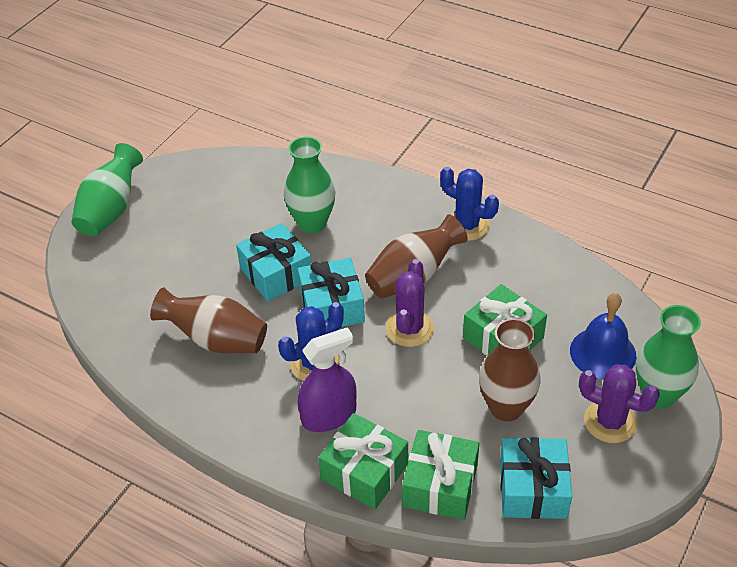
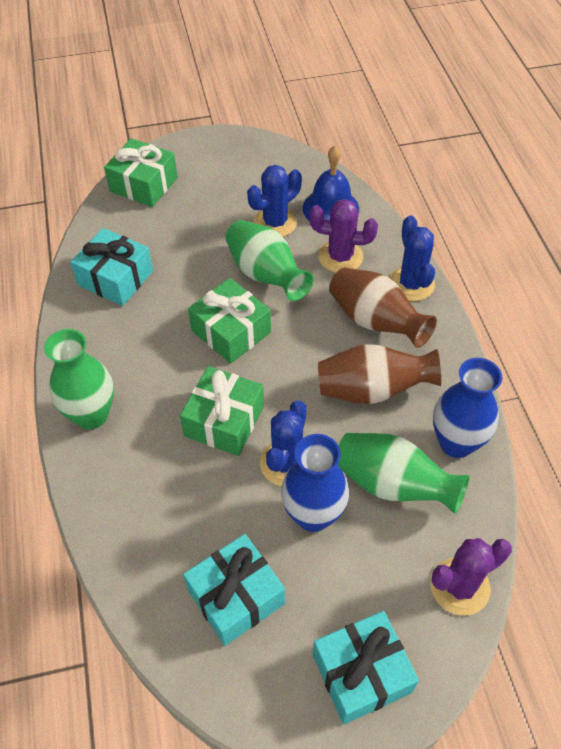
blue cactus: 2 -> 3
blue vase: 0 -> 2
brown vase: 3 -> 2
purple spray bottle: 1 -> 0

